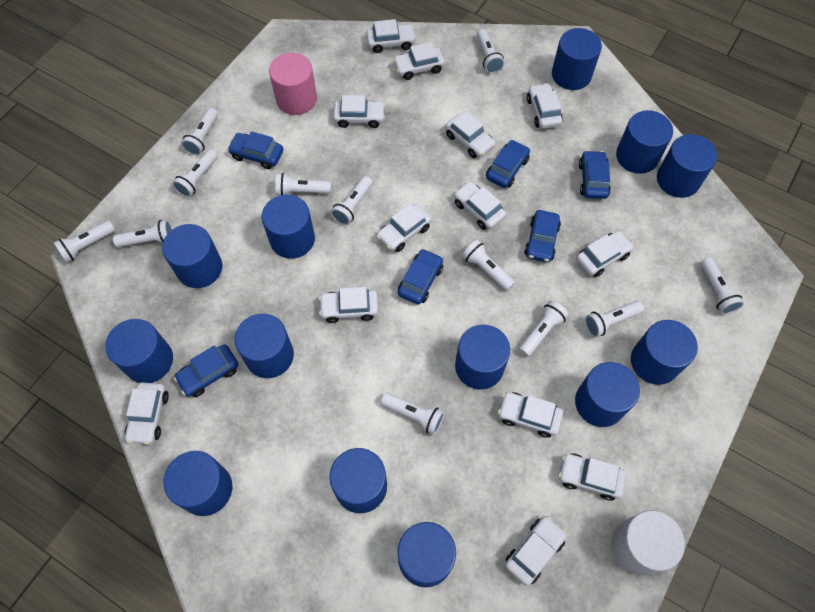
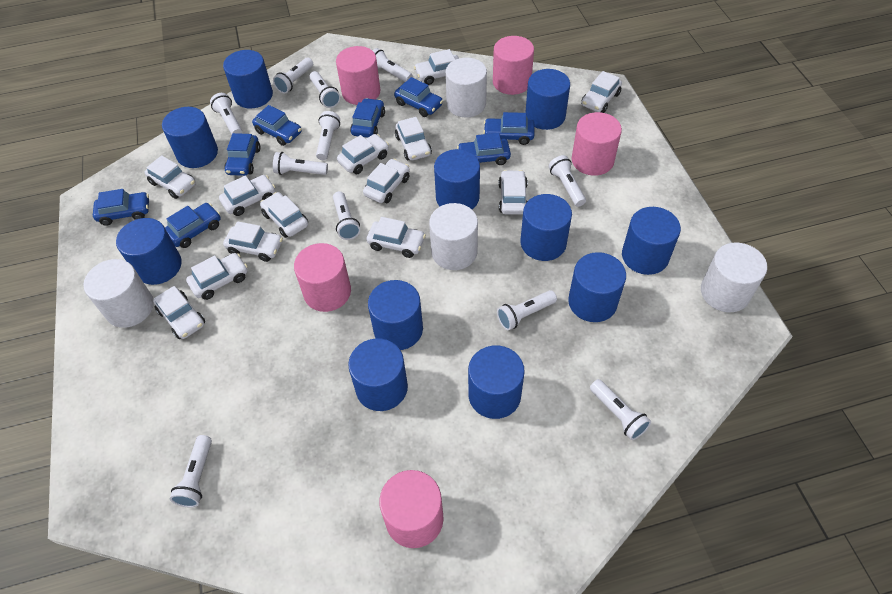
blue car: 6 -> 8
blue cylinder: 13 -> 11
pink cylinder: 1 -> 5
white cylinder: 1 -> 4
white flashlight: 12 -> 11

